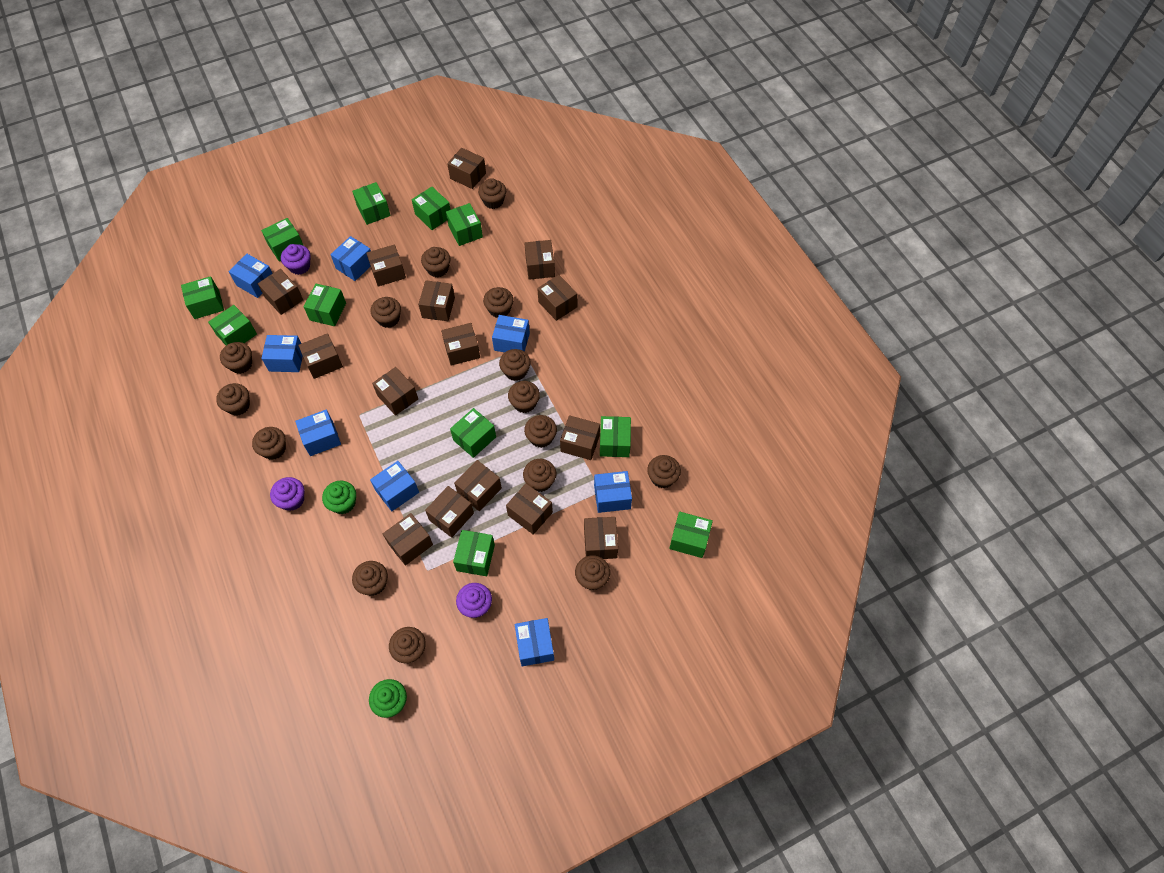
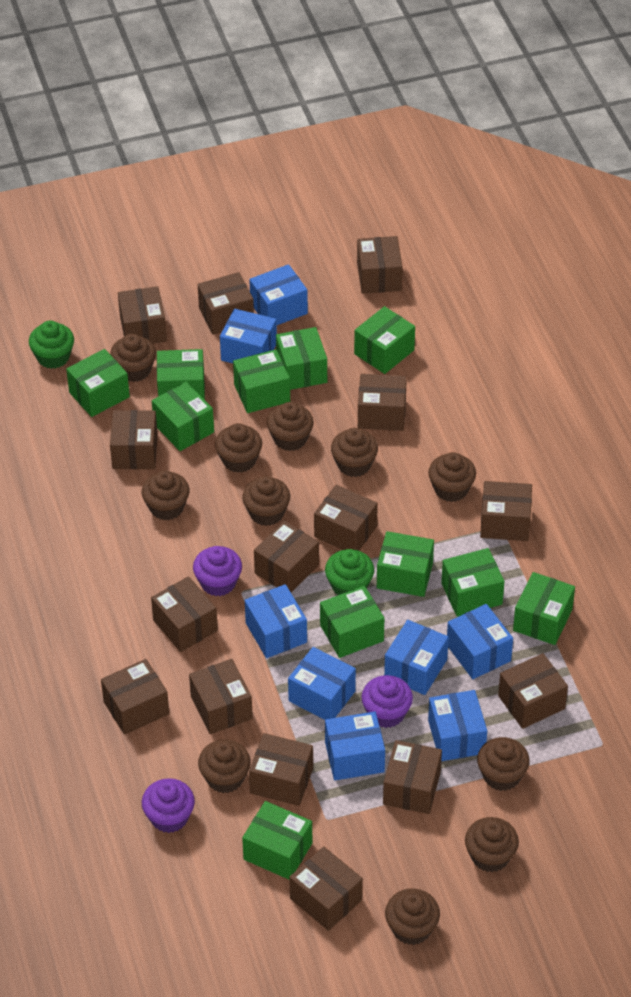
brown cupcake: 15 -> 11

